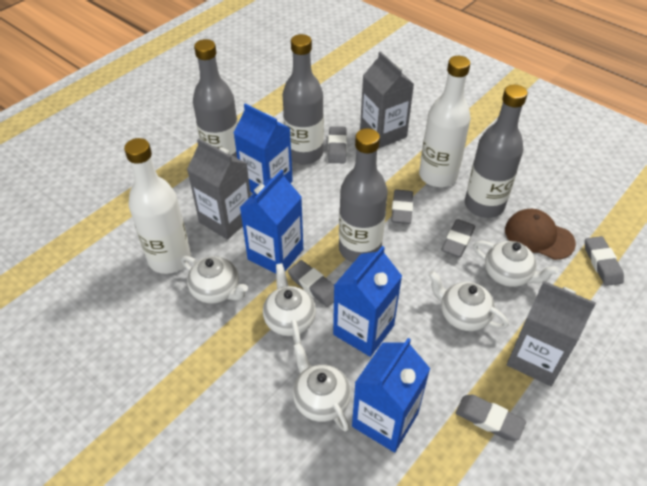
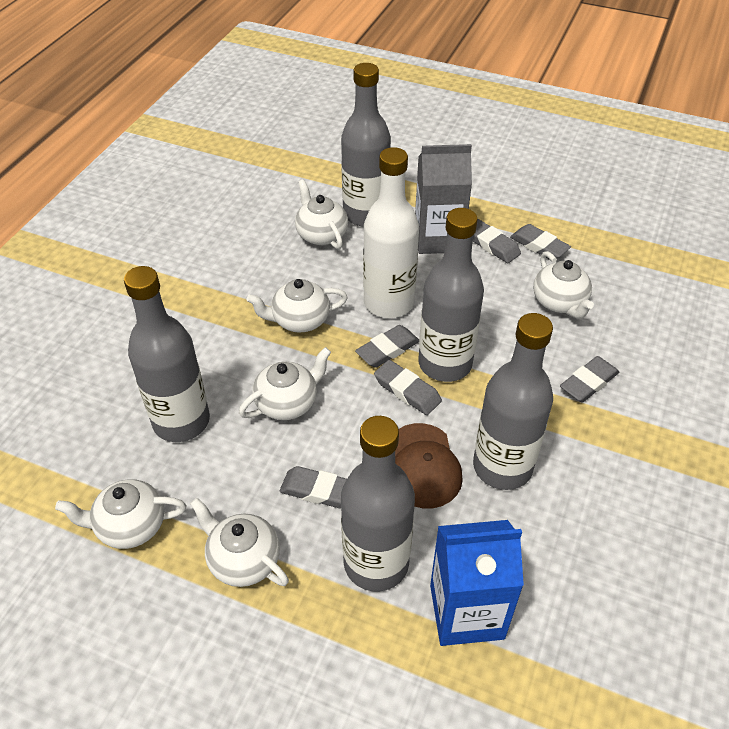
blue carton: 4 -> 1
grey bottle: 4 -> 5
grey carton: 3 -> 1
white bottle: 2 -> 1
white teapot: 5 -> 6

